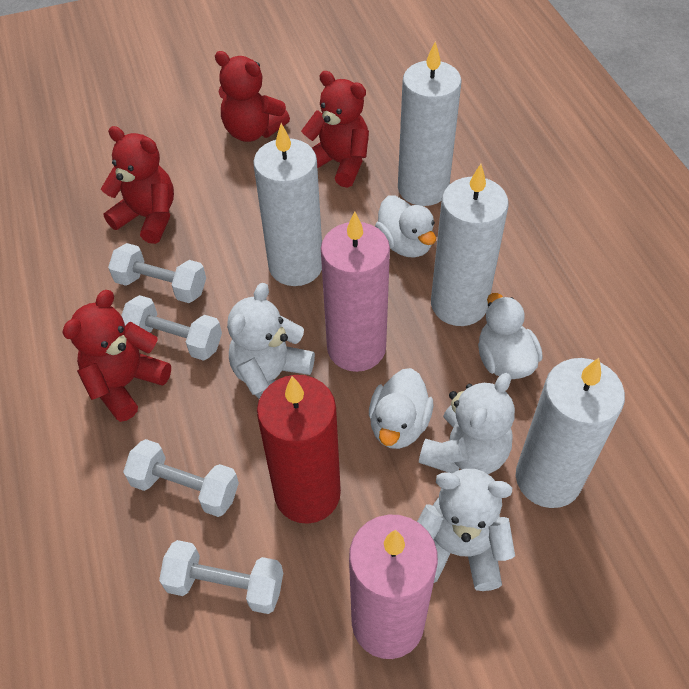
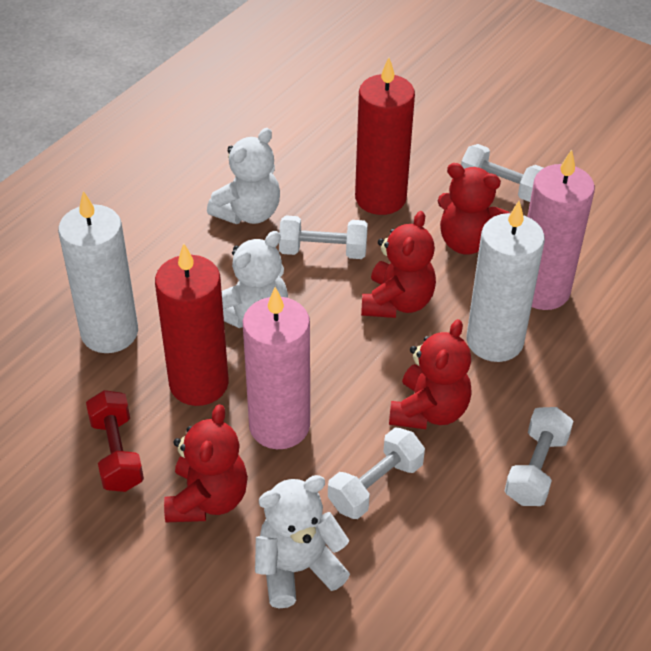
red candle: 1 -> 2
red dumbbell: 0 -> 1
white candle: 4 -> 2
white duck: 3 -> 0

